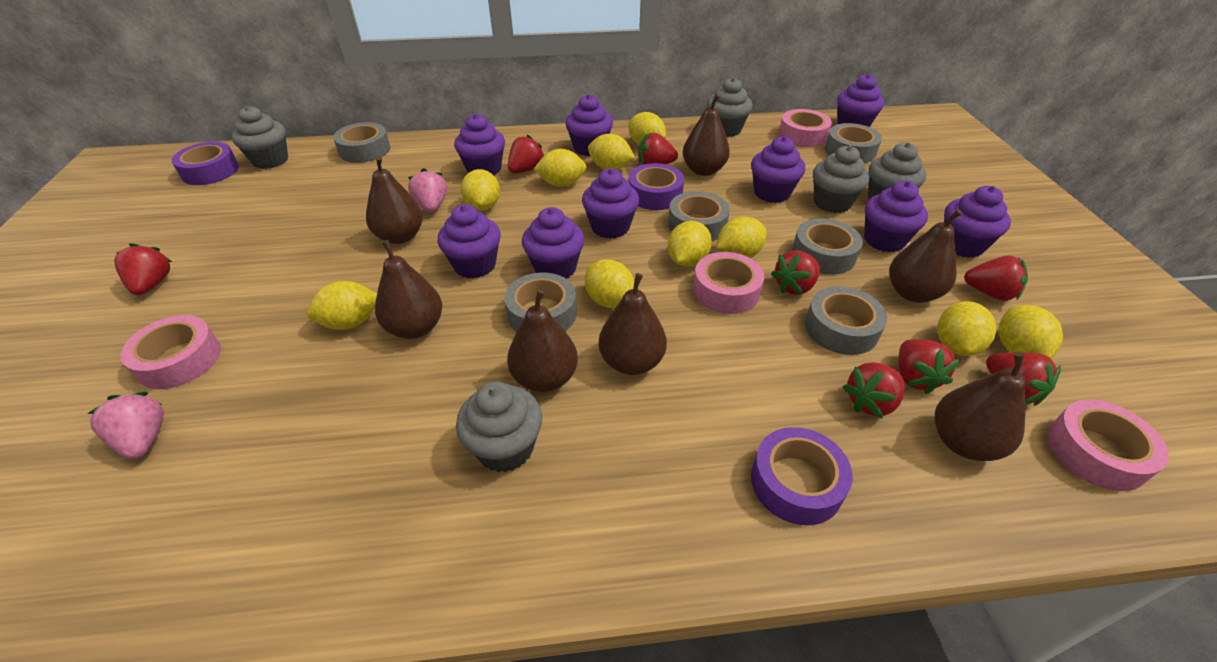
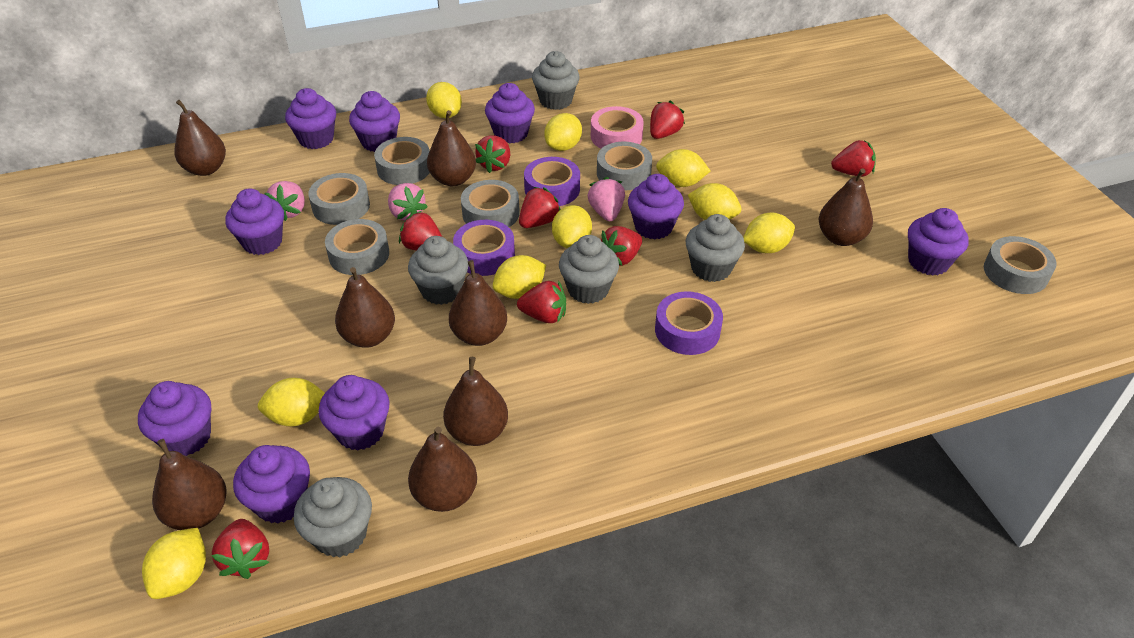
brown pear: 7 -> 8
pink strawberry: 2 -> 3
pink tape: 4 -> 1
yellow lemon: 10 -> 9

